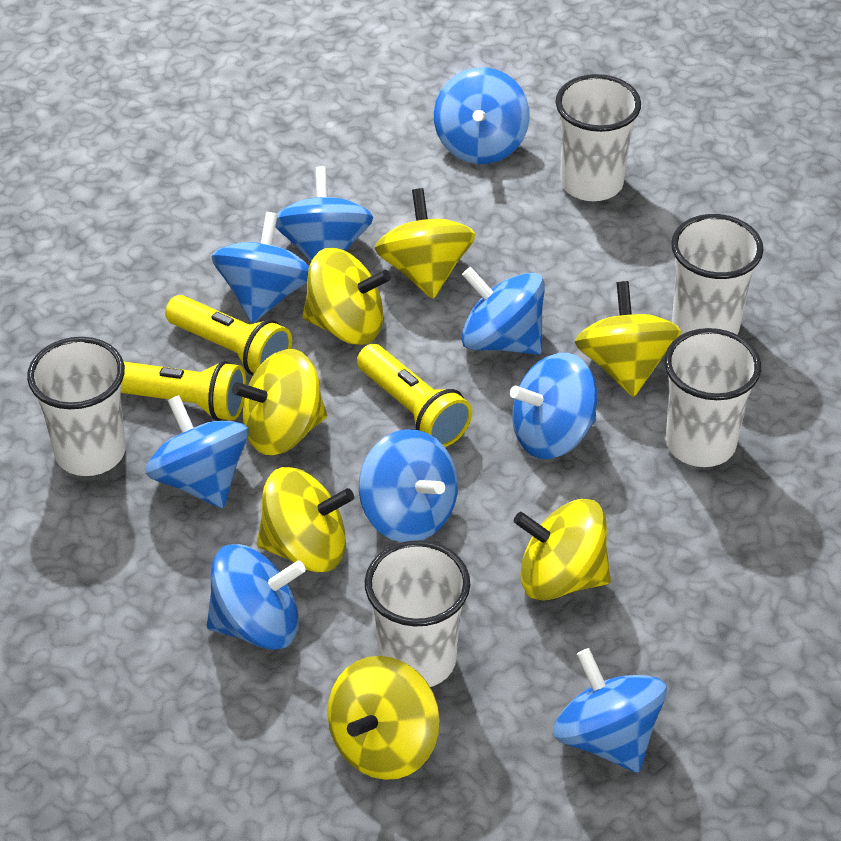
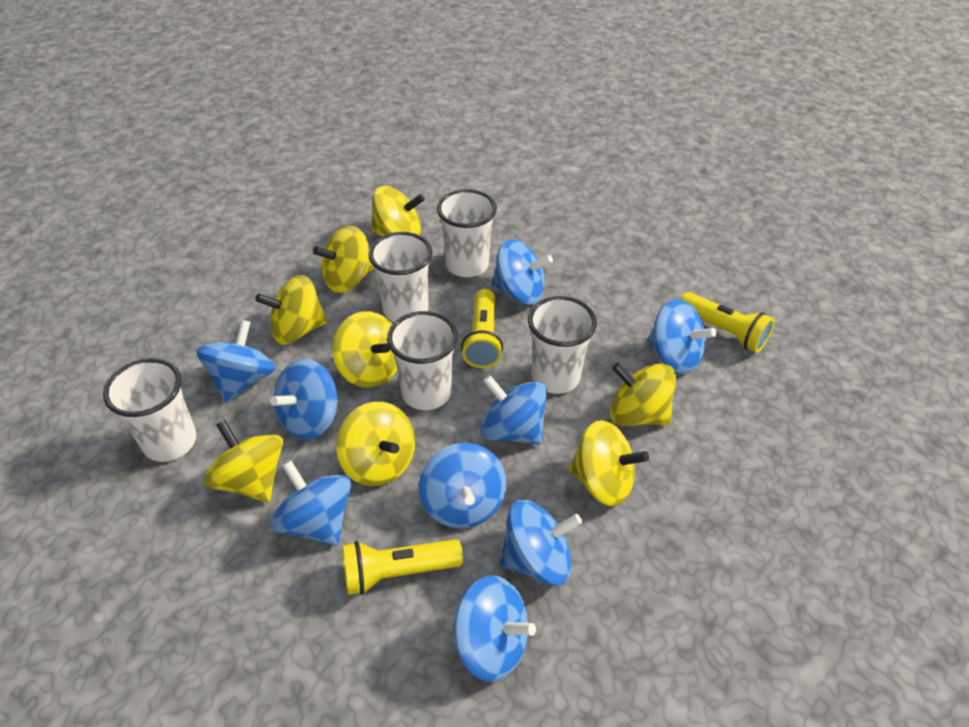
yellow spinning top: 7 -> 8

